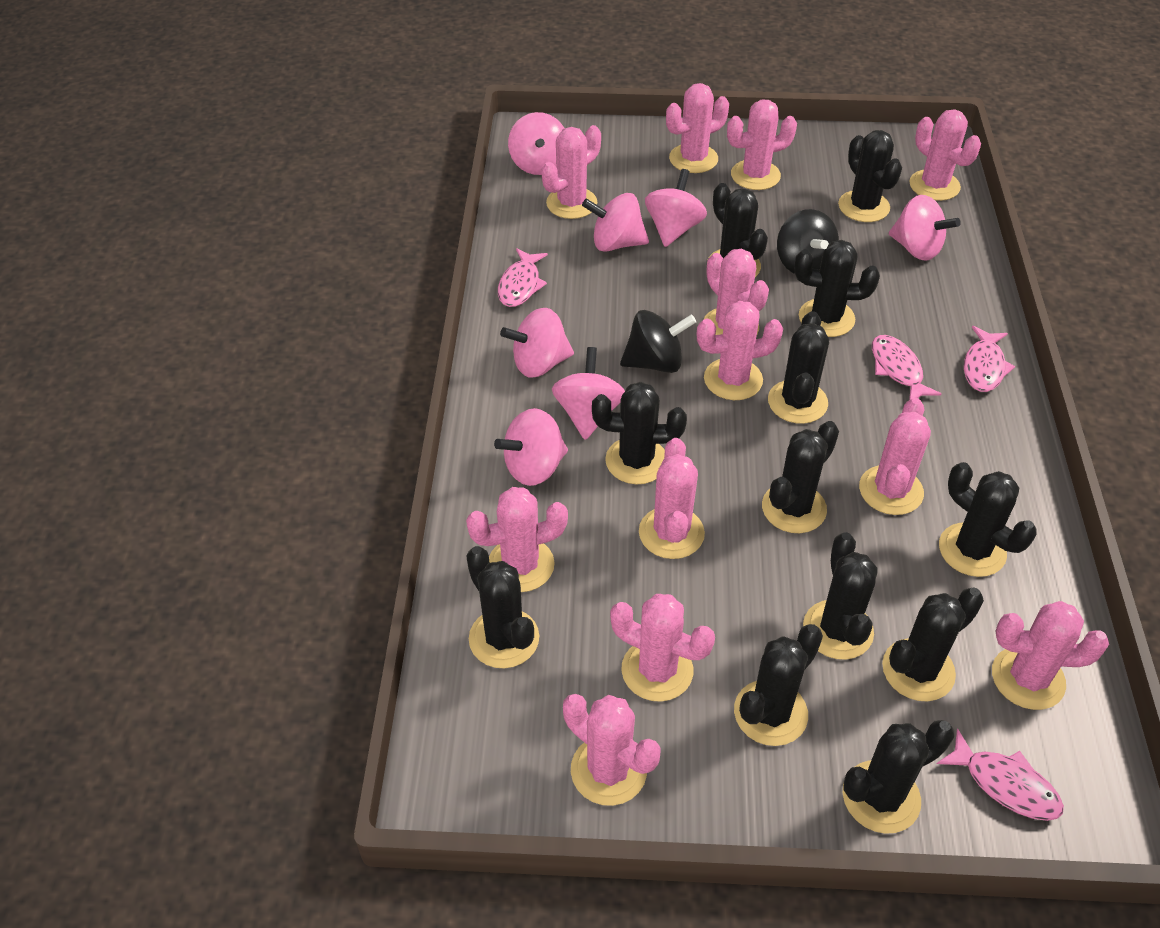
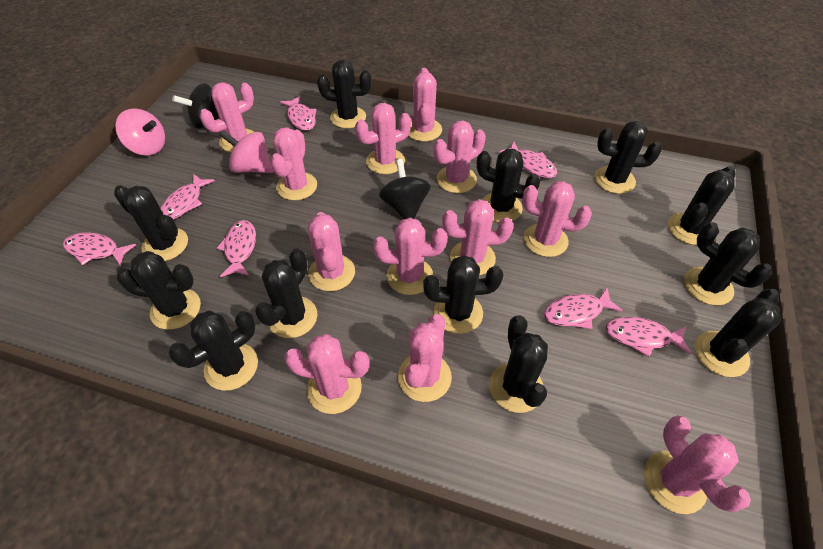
pink fish: 4 -> 7
pink spinning top: 7 -> 2

